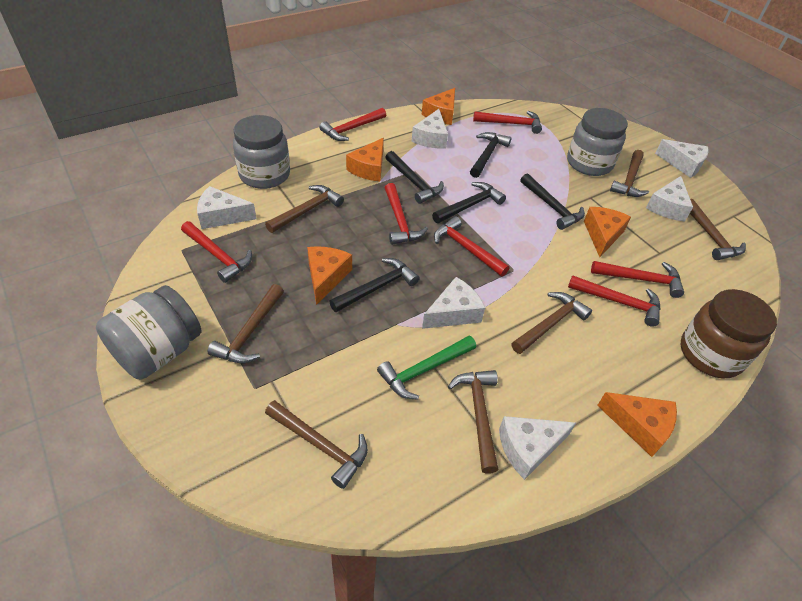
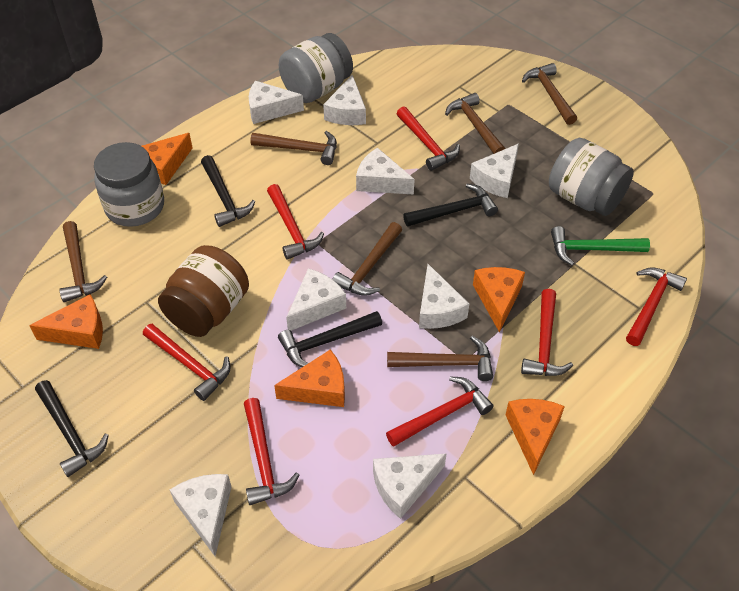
black hammer: 5 -> 4
brown hammer: 7 -> 6
white cheese: 6 -> 8

